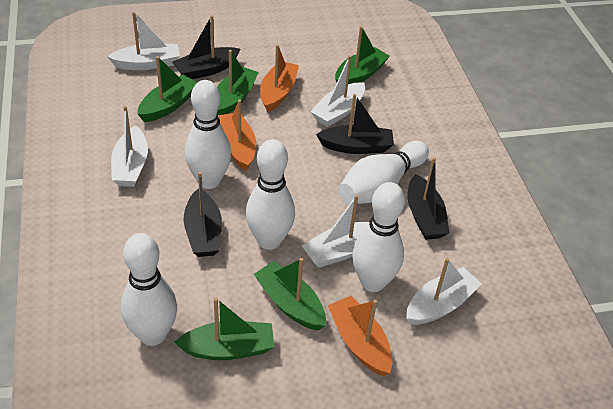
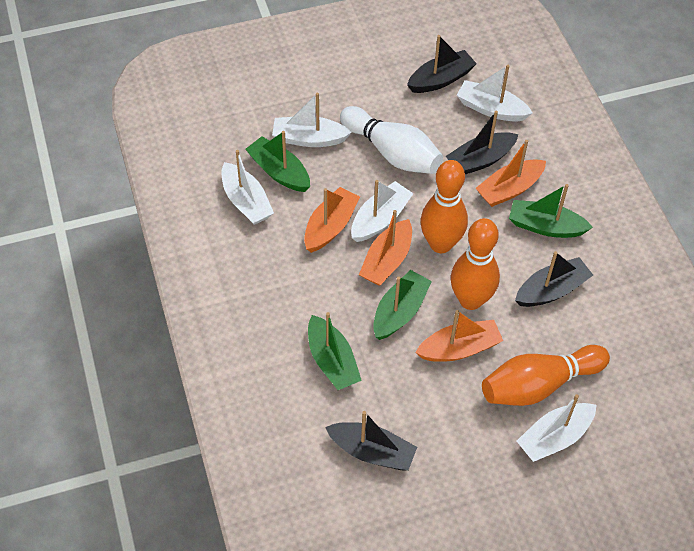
green boat: 5 -> 4
orange boat: 3 -> 4
orange bowling pin: 0 -> 3
white bowling pin: 5 -> 1

